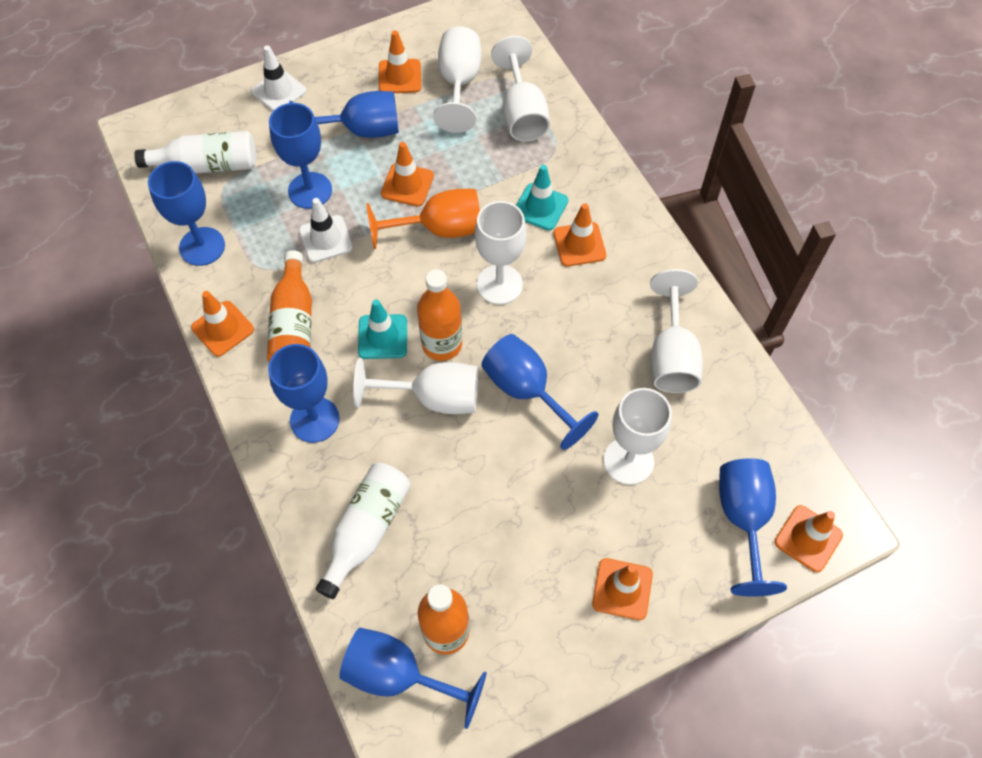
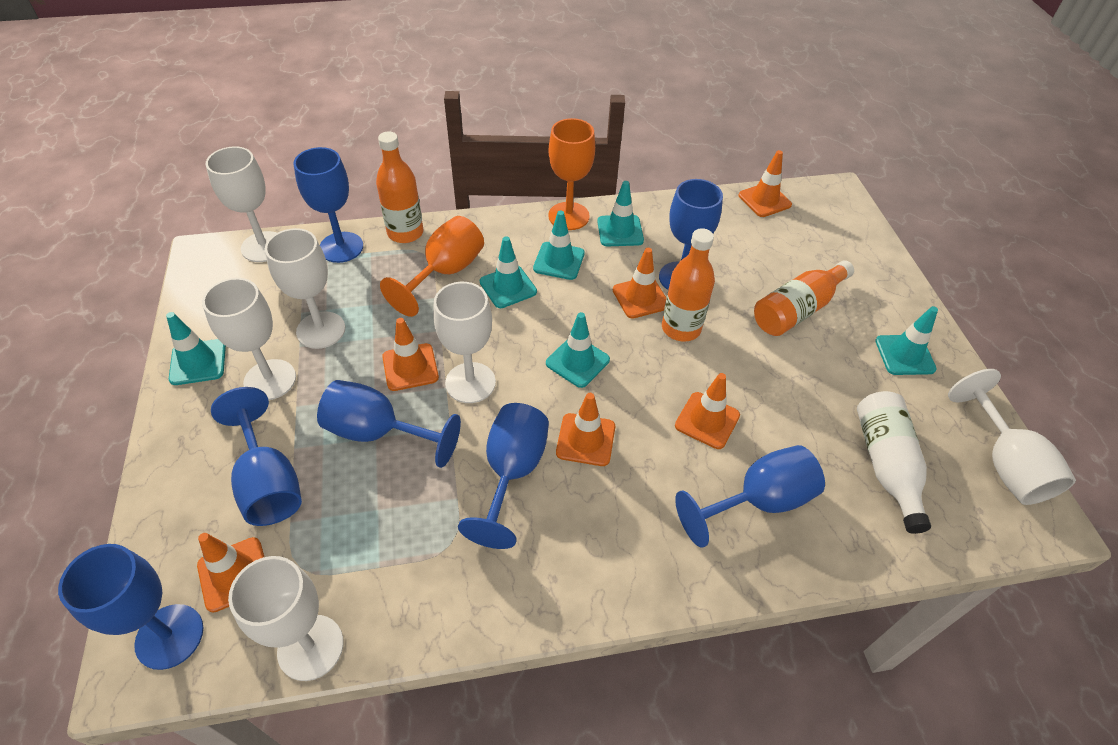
orange goblet: 1 -> 2
turquoise traffic cone: 2 -> 6
white bottle: 2 -> 1
white traffic cone: 2 -> 0

